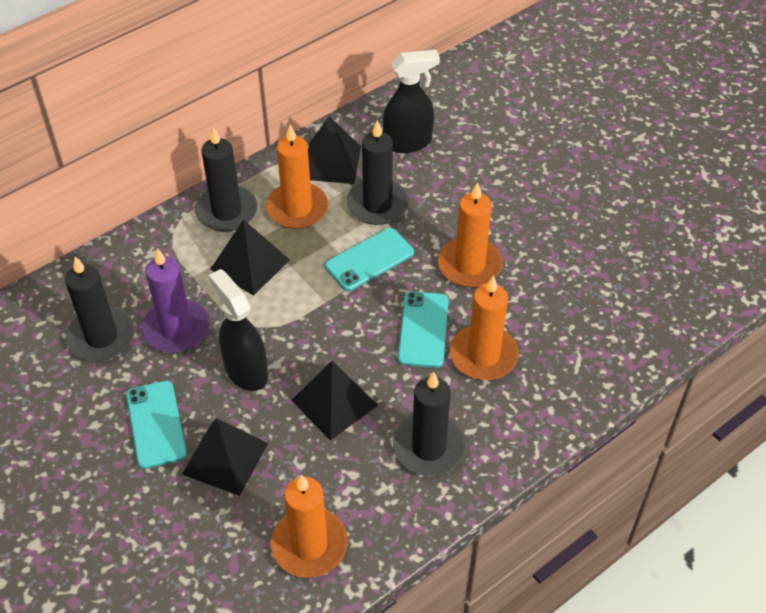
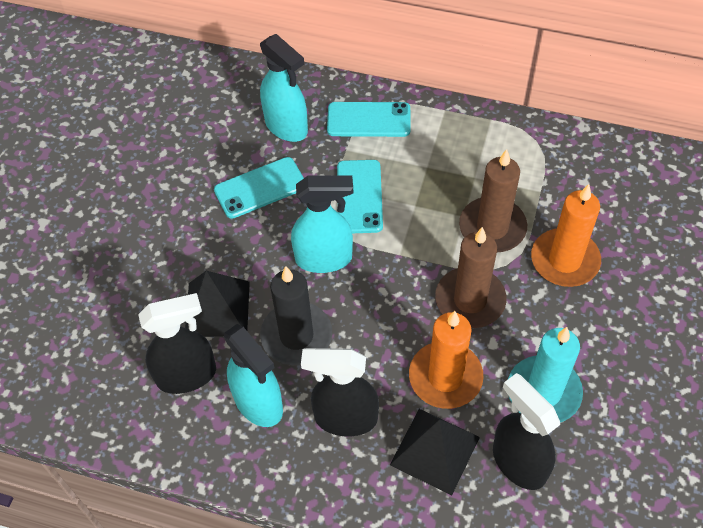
black candle: 4 -> 1
black pyramid: 4 -> 2
black spray bottle: 2 -> 3
brown candle: 0 -> 2
orange candle: 4 -> 2
purple candle: 1 -> 0
turquoise candle: 0 -> 1
turquoise spray bottle: 0 -> 3

